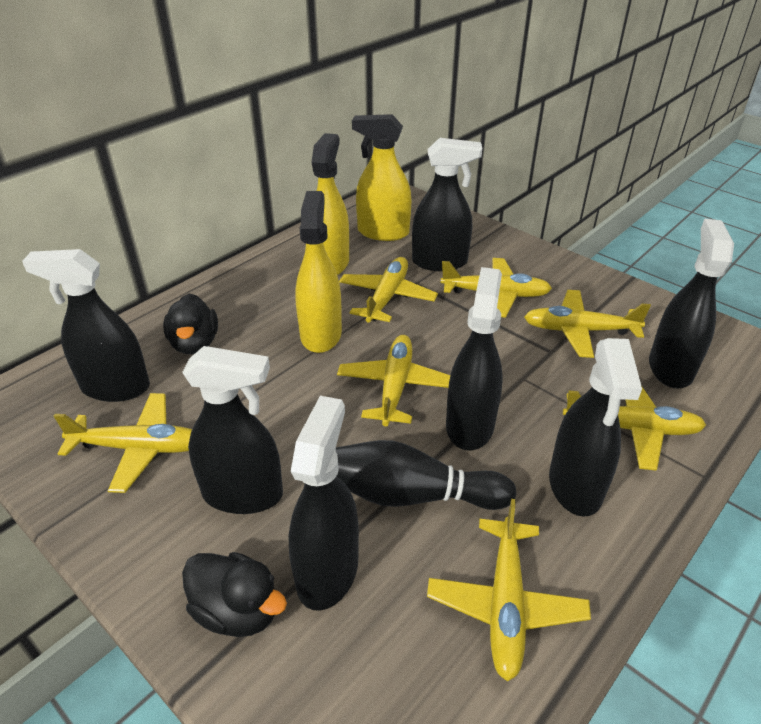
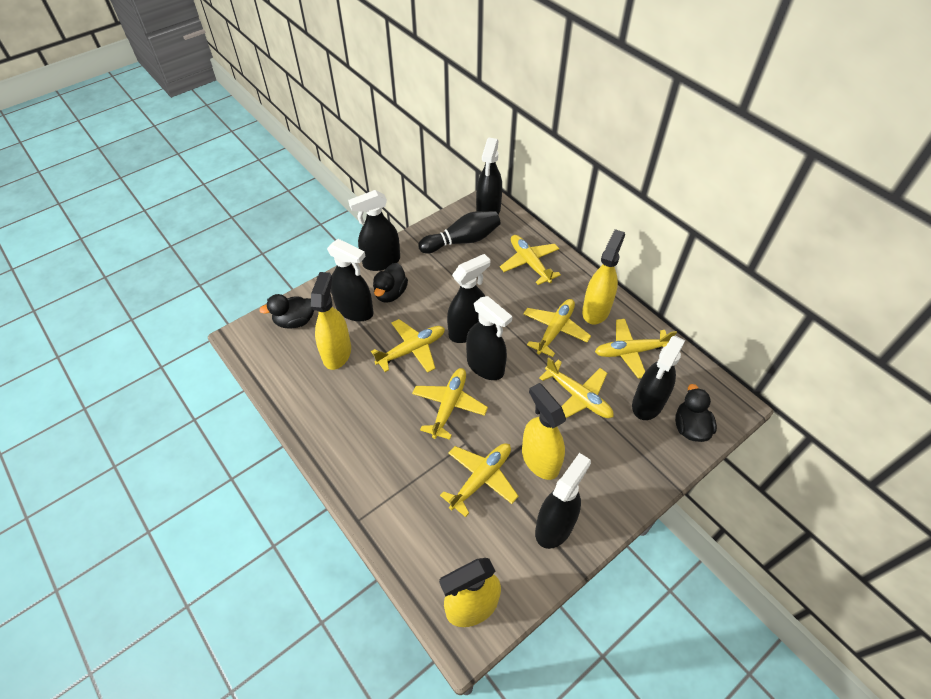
black duck: 2 -> 3
yellow spray bottle: 3 -> 4

